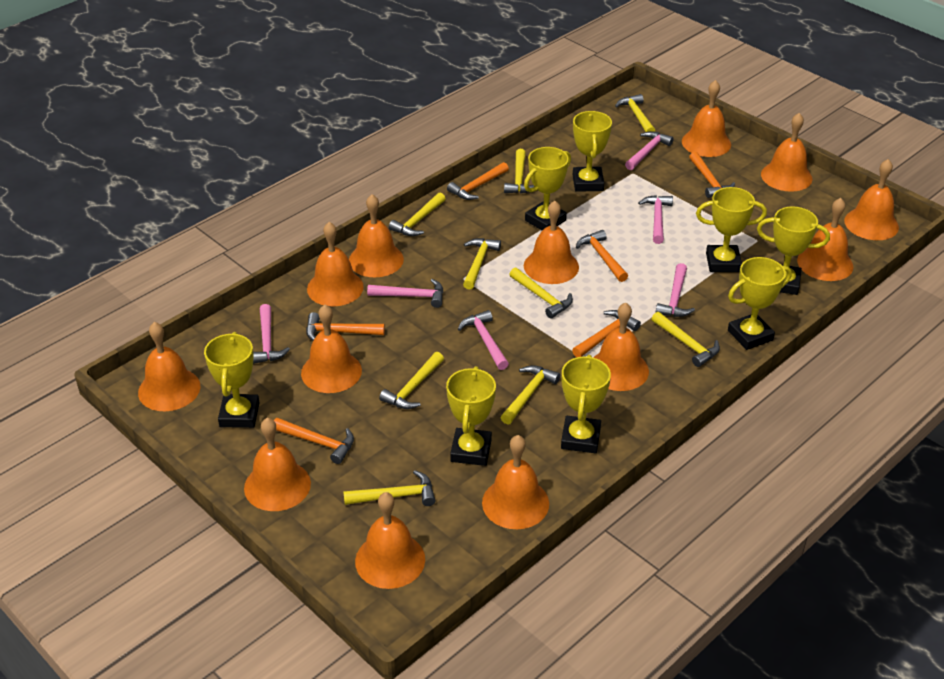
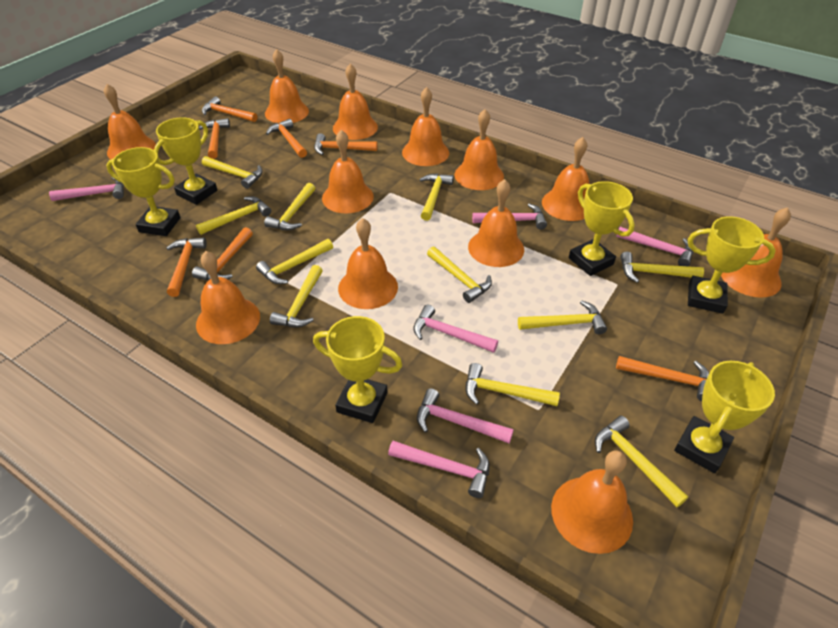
orange bell: 13 -> 12
orange hammer: 6 -> 7
yellow hammer: 9 -> 11
yellow trophy: 8 -> 6

